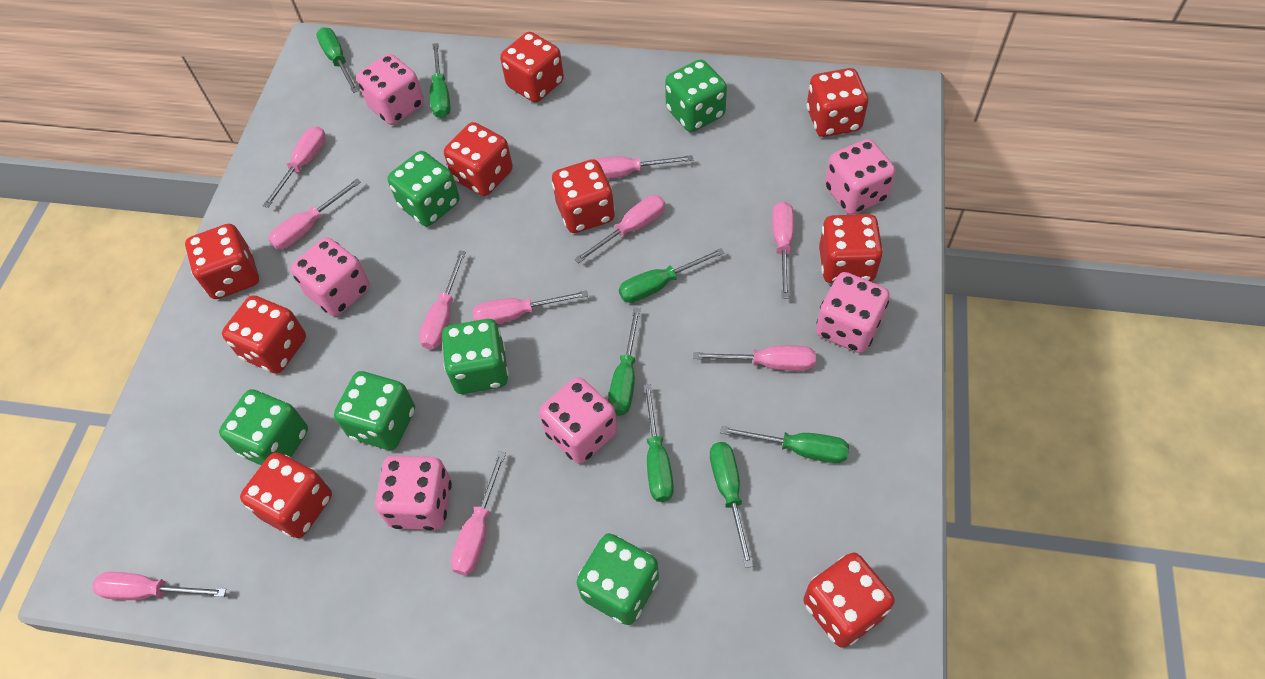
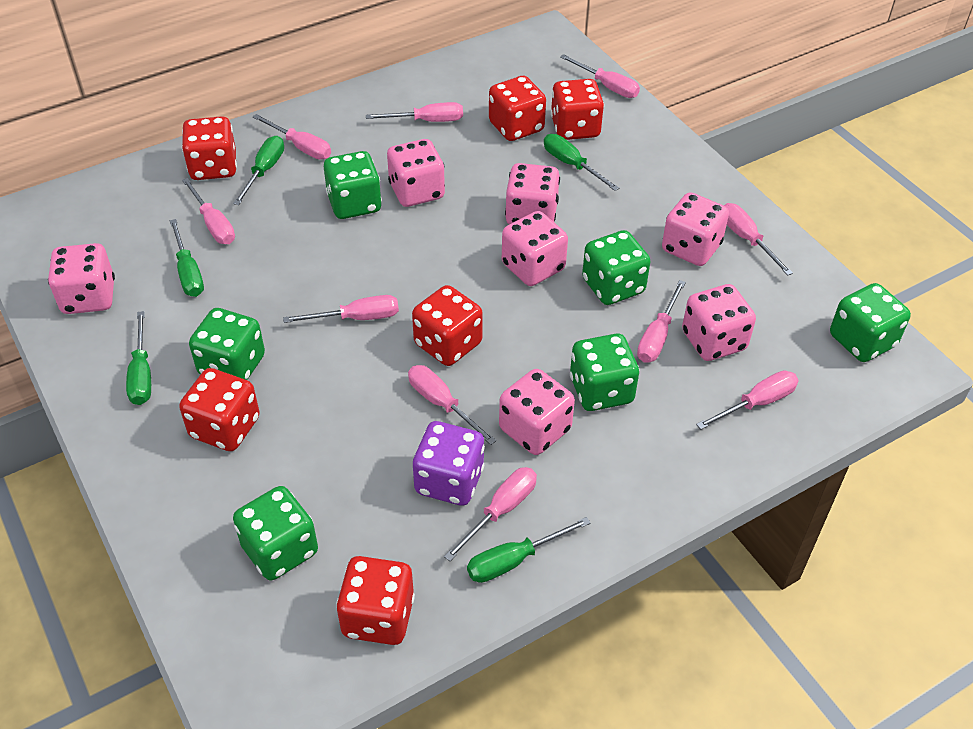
green screwdriver: 7 -> 5
pink dice: 6 -> 7
purple dice: 0 -> 1
red dice: 9 -> 6

